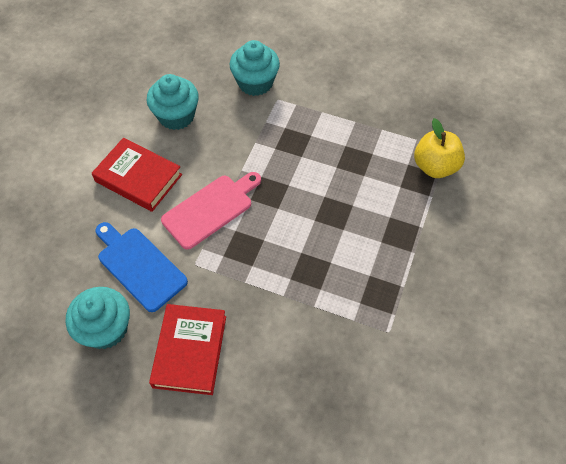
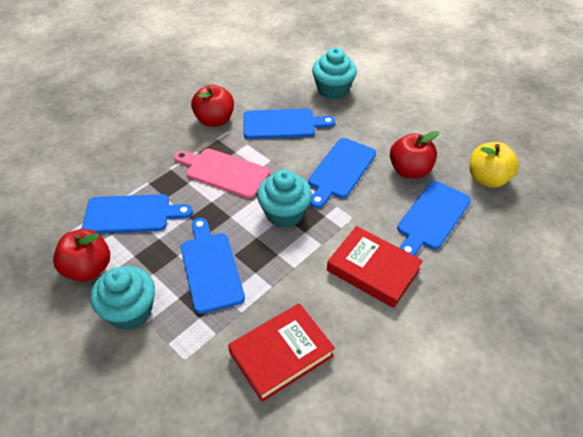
blue cutting board: 1 -> 5
red apple: 0 -> 3

